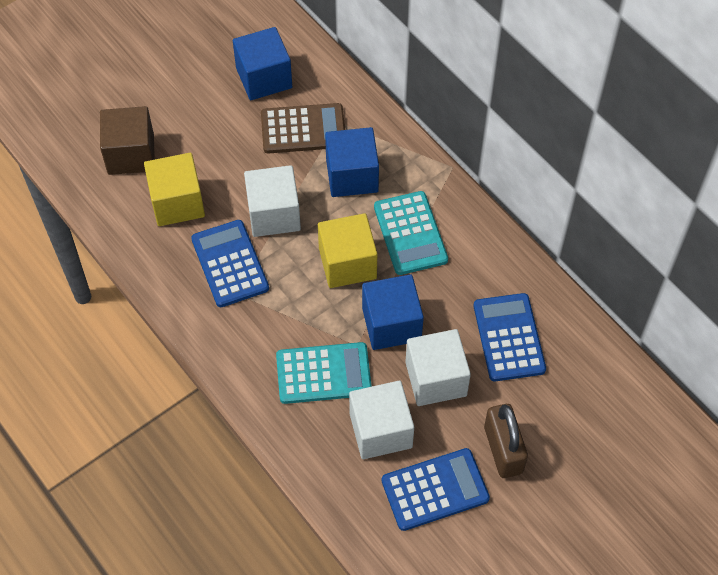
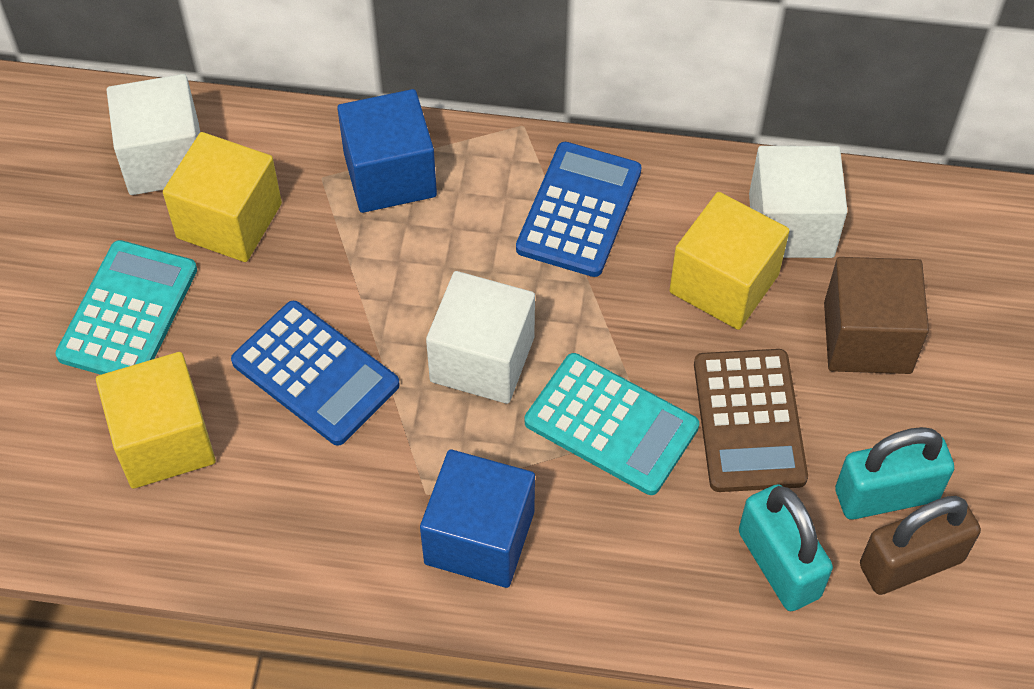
blue calculator: 3 -> 2
blue cube: 3 -> 2
turquoise padlock: 0 -> 2
yellow cube: 2 -> 3

